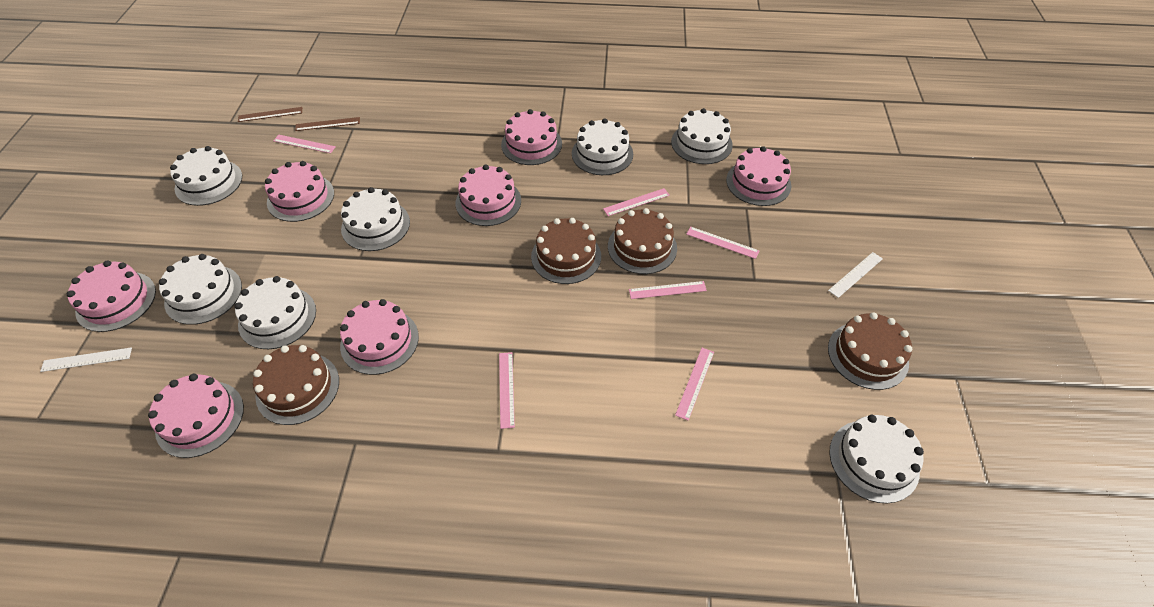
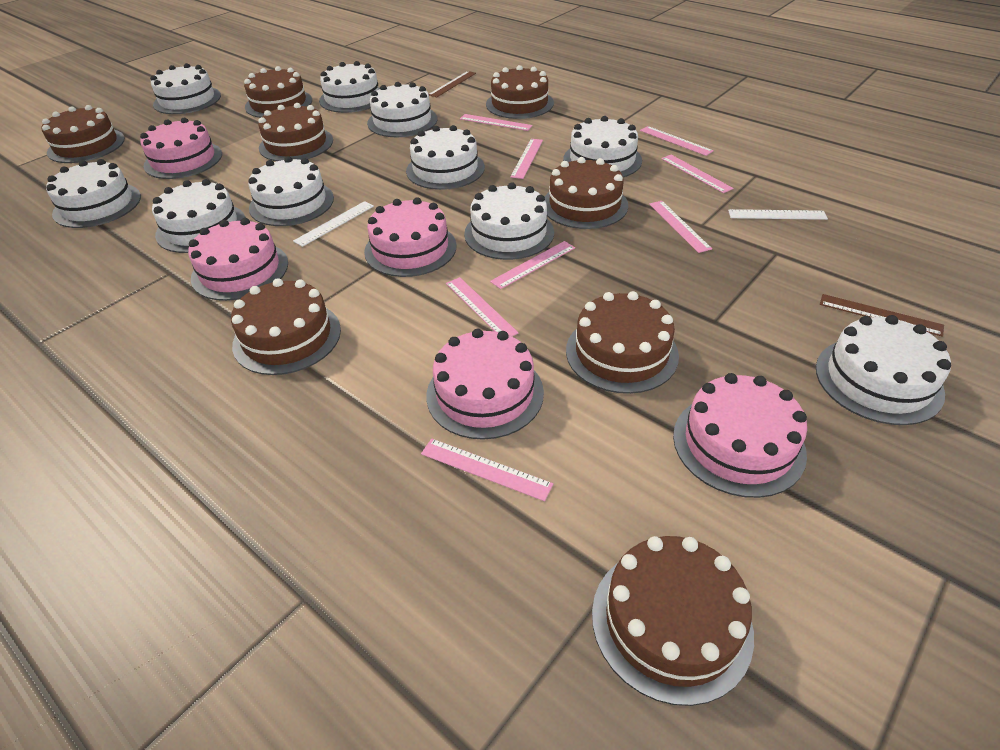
brown cake: 4 -> 8
pink cake: 7 -> 5
pink ruler: 6 -> 8
white cake: 7 -> 10

